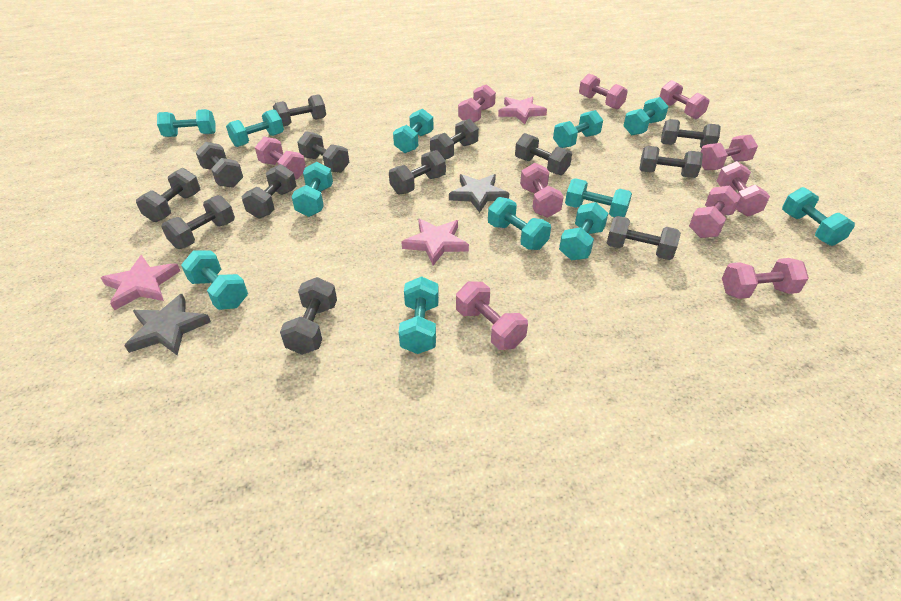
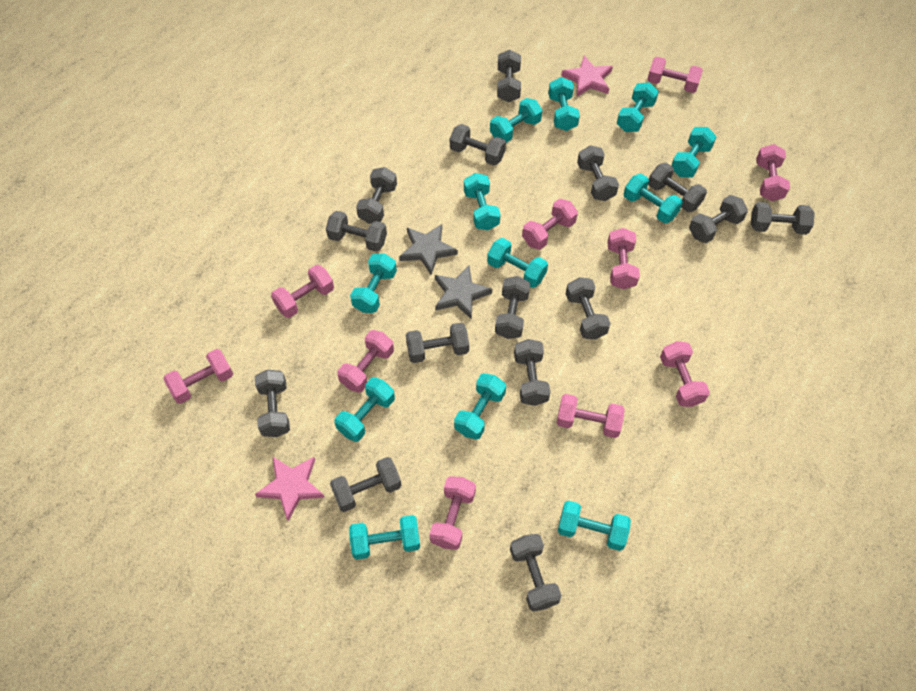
grey dumbbell: 13 -> 15
pink star: 3 -> 2

